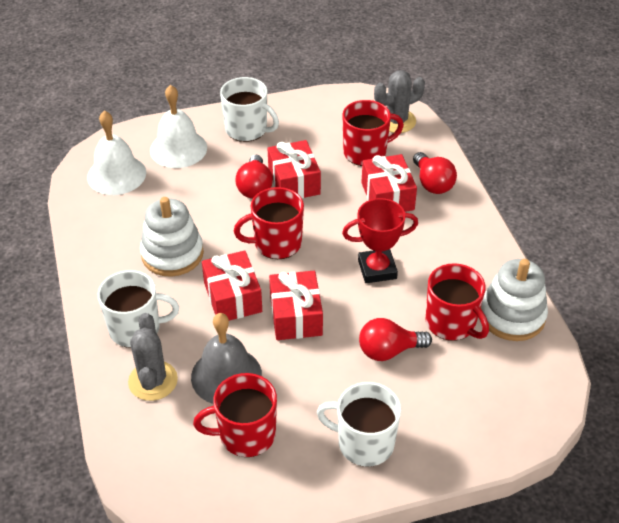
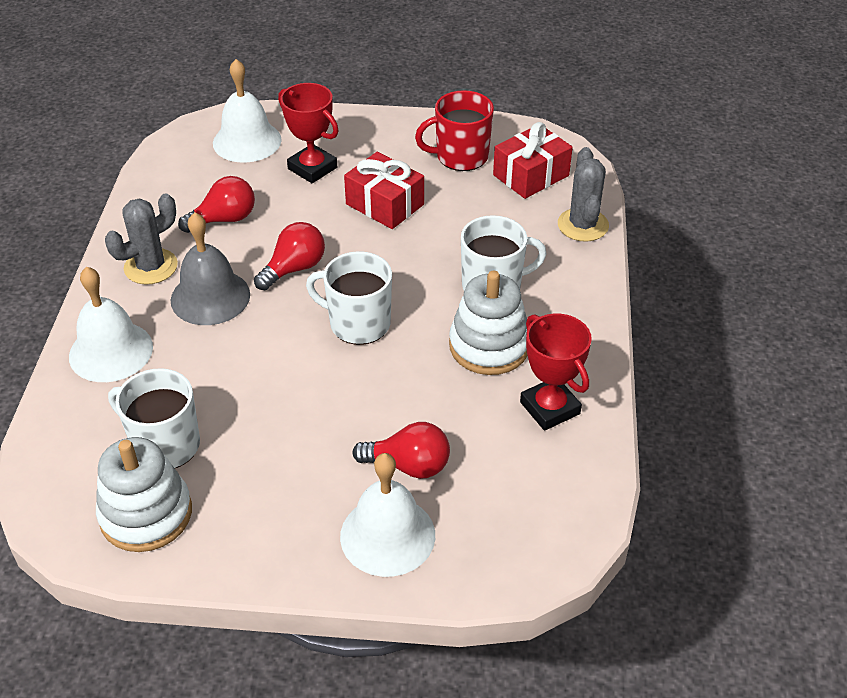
red gift: 4 -> 2
red mug: 4 -> 1
red trophy: 1 -> 2
white bell: 2 -> 3

